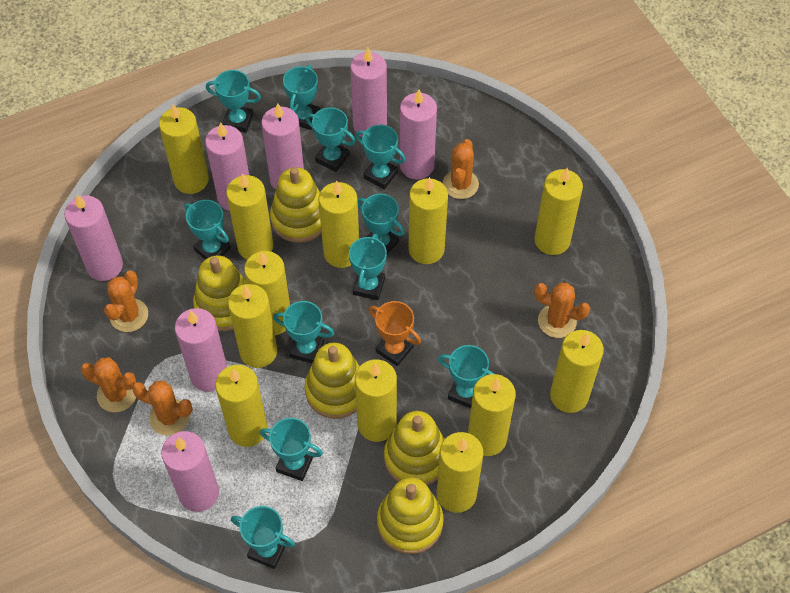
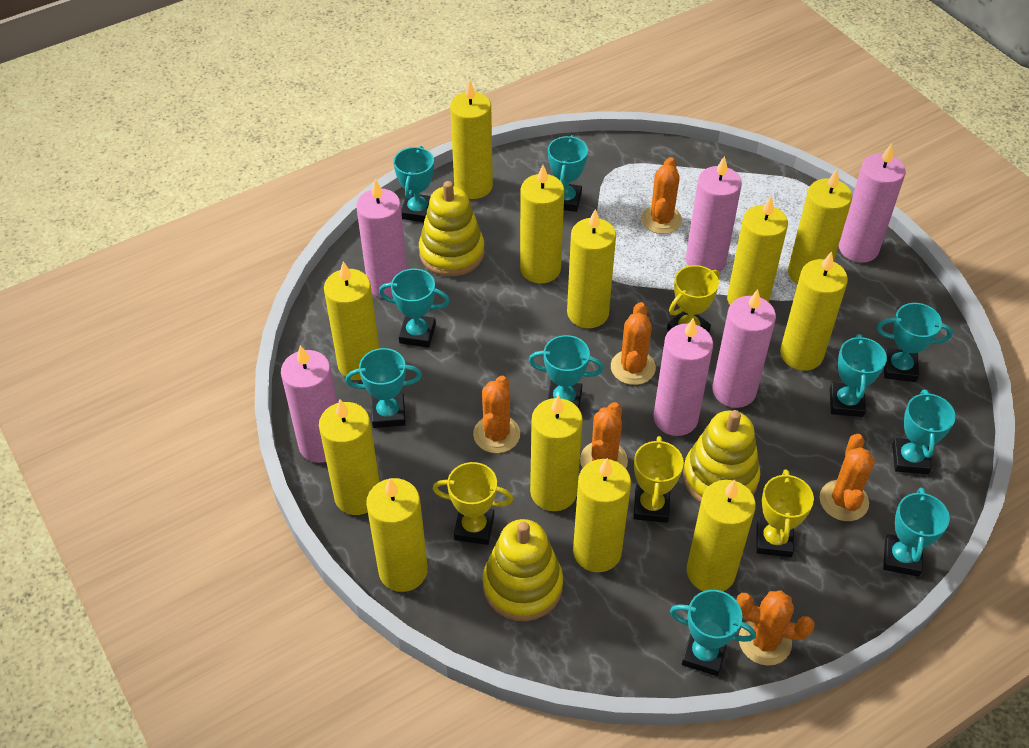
orange cactus: 5 -> 6
orange trophy: 1 -> 0
pink candle: 7 -> 6
turquoise trophy: 11 -> 10
yellow stacking toy: 5 -> 3
yellow trophy: 0 -> 4

